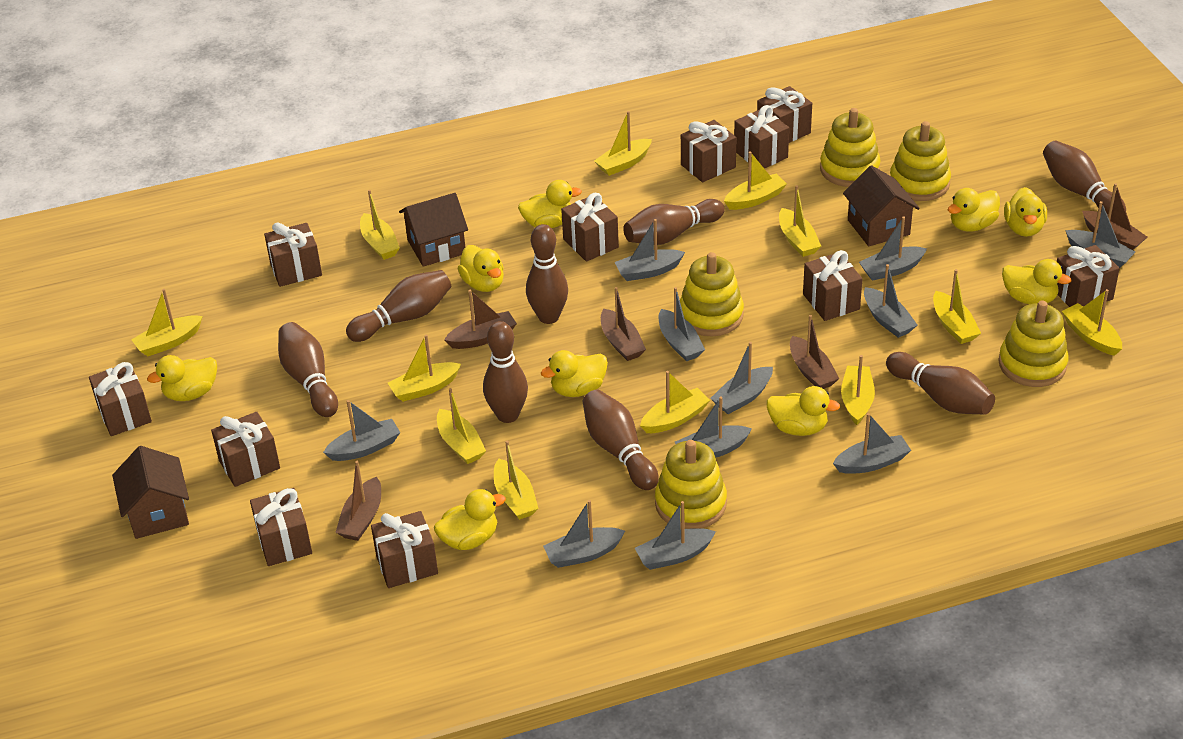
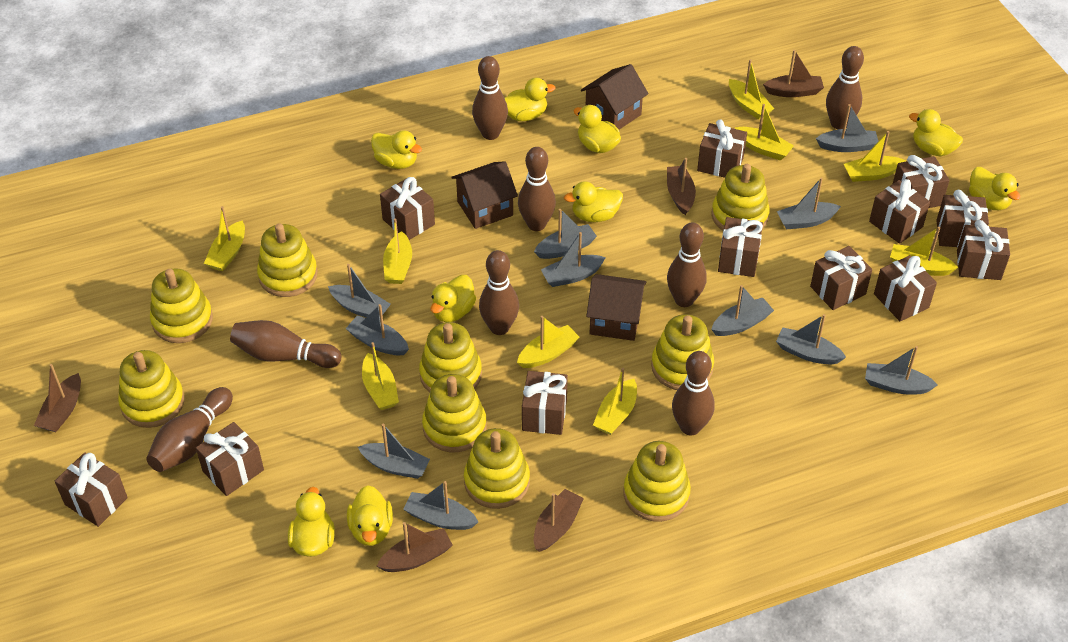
brown gift: 11 -> 12
yellow boat: 12 -> 9
yellow stacking toy: 5 -> 9

